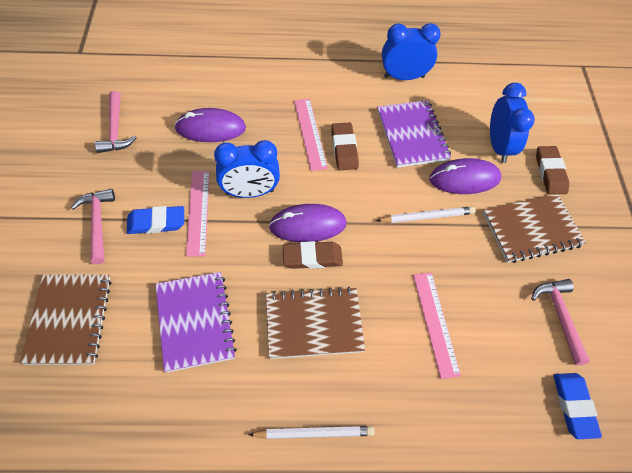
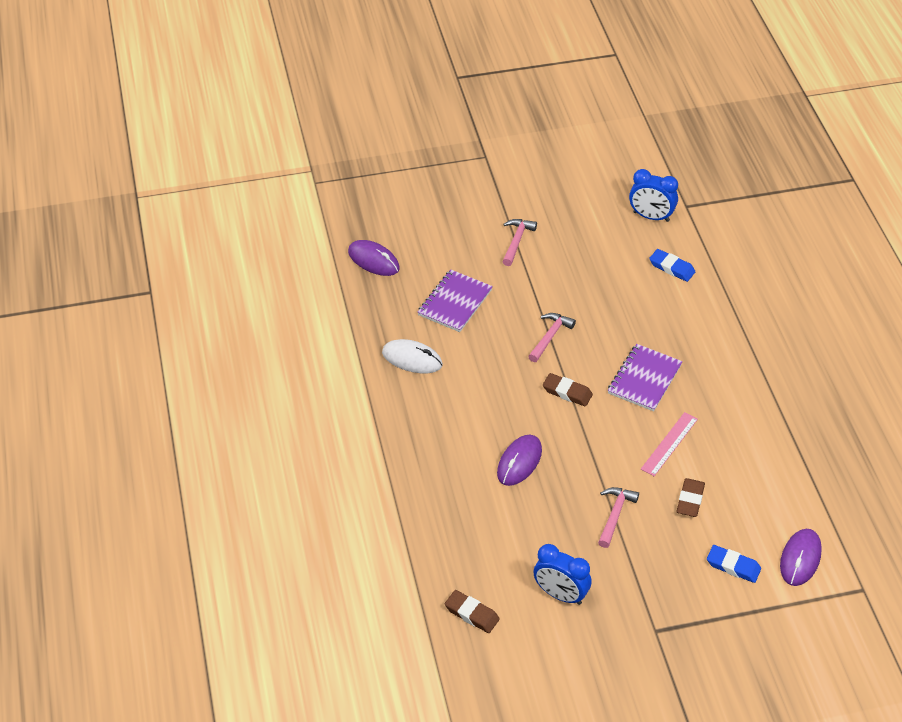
blue clock: 3 -> 2
brown notebook: 3 -> 0
pink ruler: 3 -> 1
white mouse: 0 -> 1
white pencil: 2 -> 0

